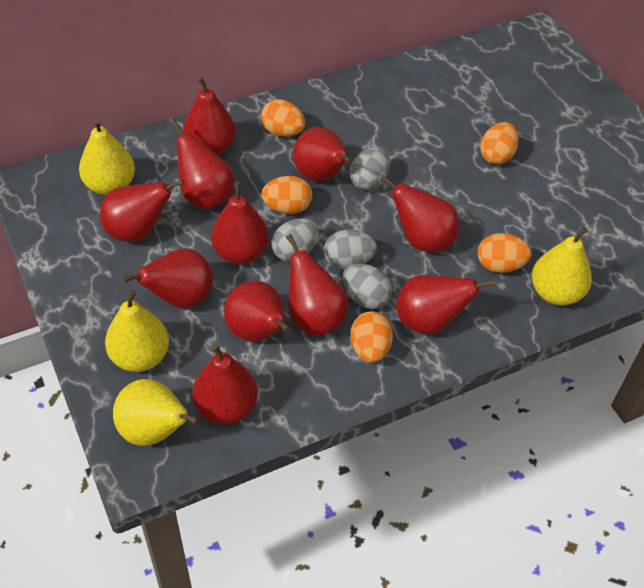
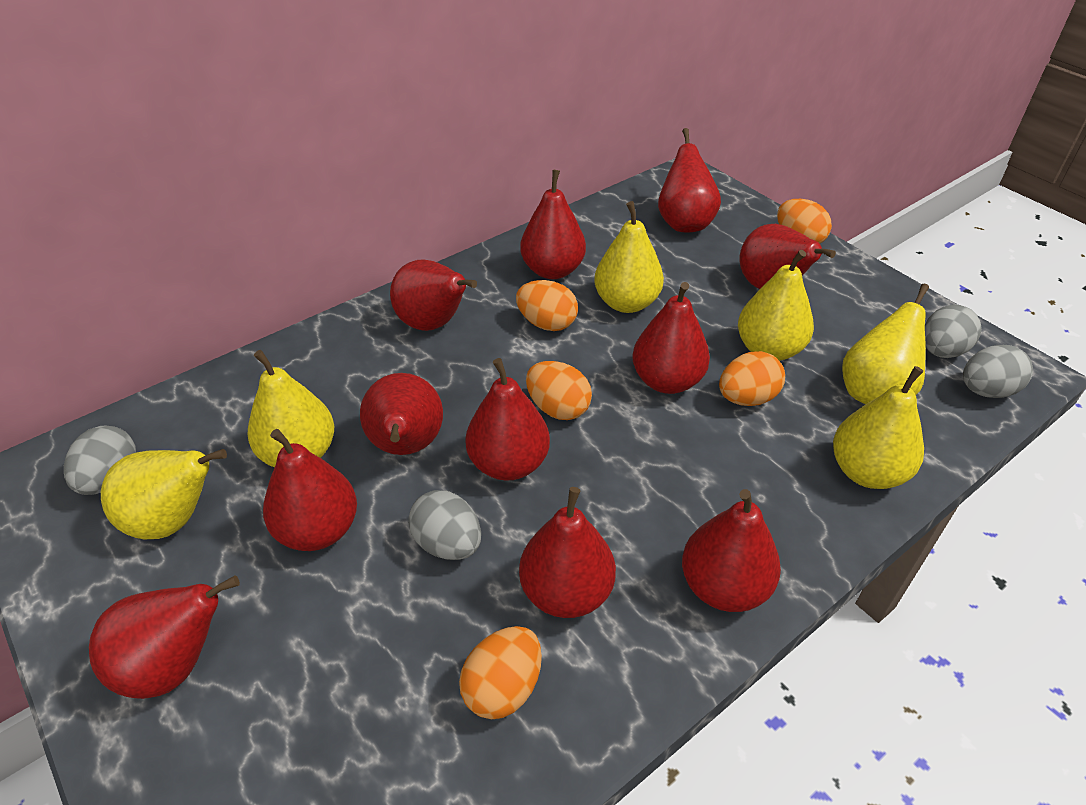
yellow pear: 4 -> 6

